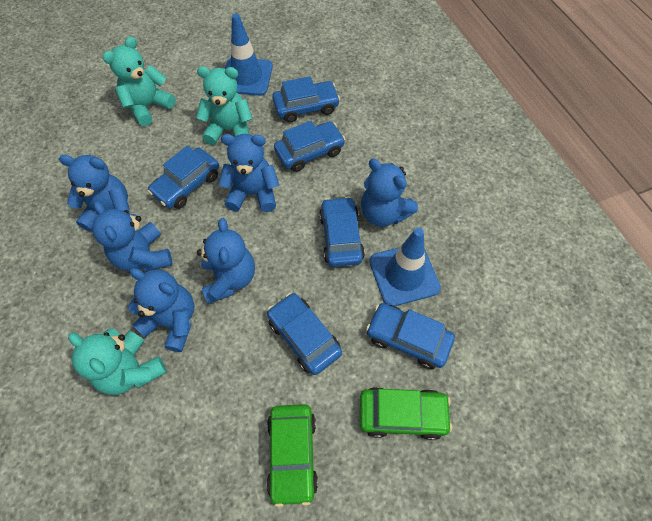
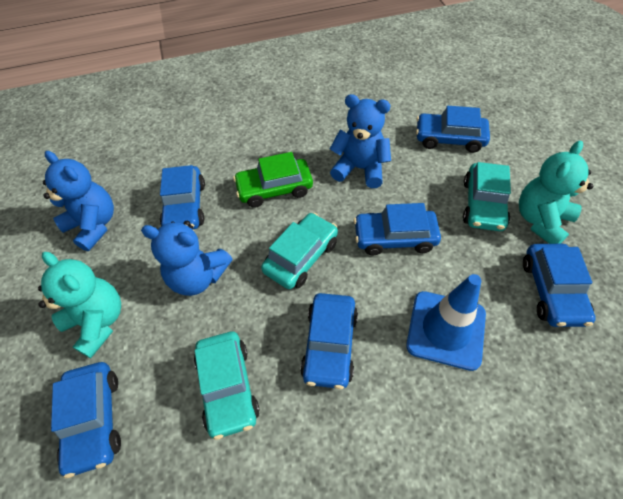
blue teddy bear: 6 -> 3
blue traffic cone: 2 -> 1
green car: 2 -> 1
turquoise car: 0 -> 3
turquoise teddy bear: 3 -> 2

